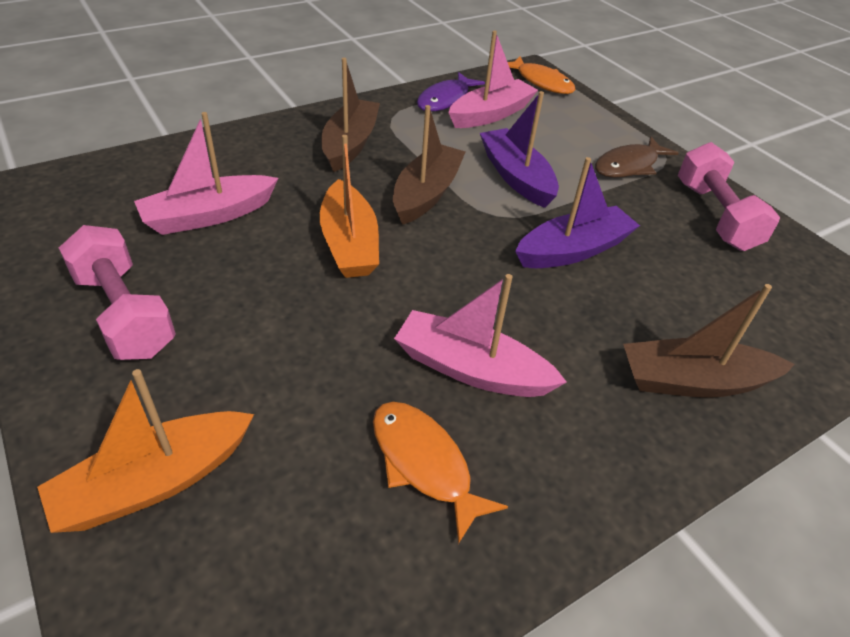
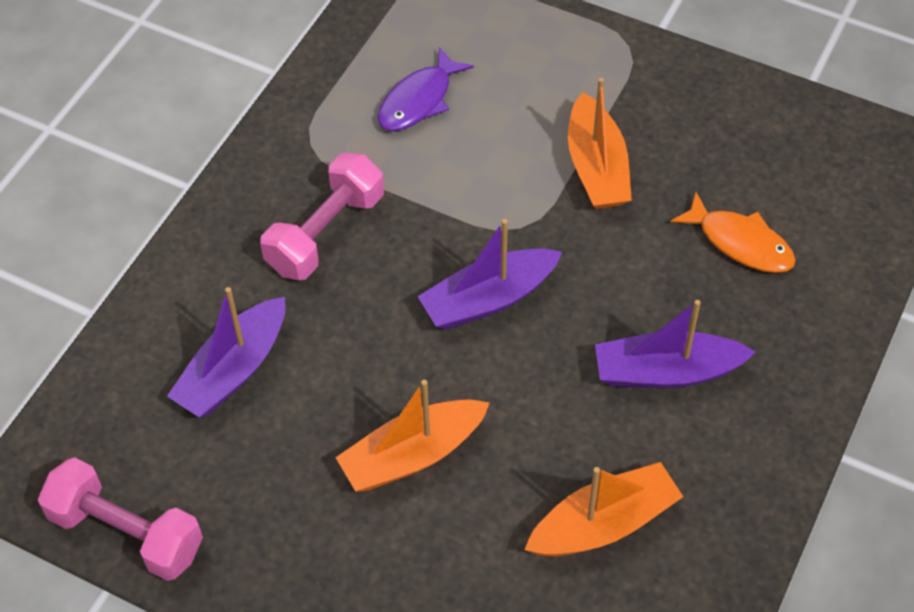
brown boat: 3 -> 0
brown fish: 1 -> 0
orange boat: 2 -> 3
orange fish: 2 -> 1
pink boat: 3 -> 0
purple boat: 2 -> 3

